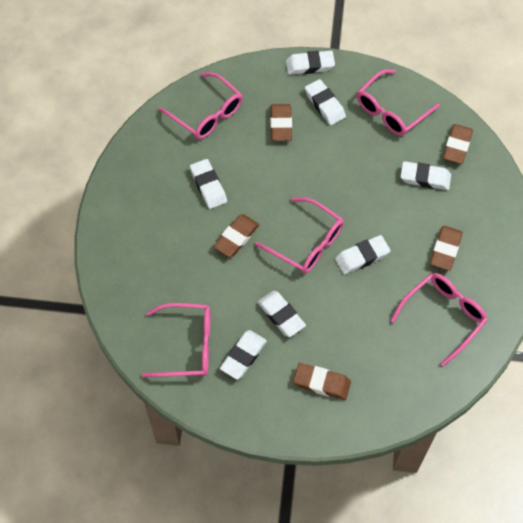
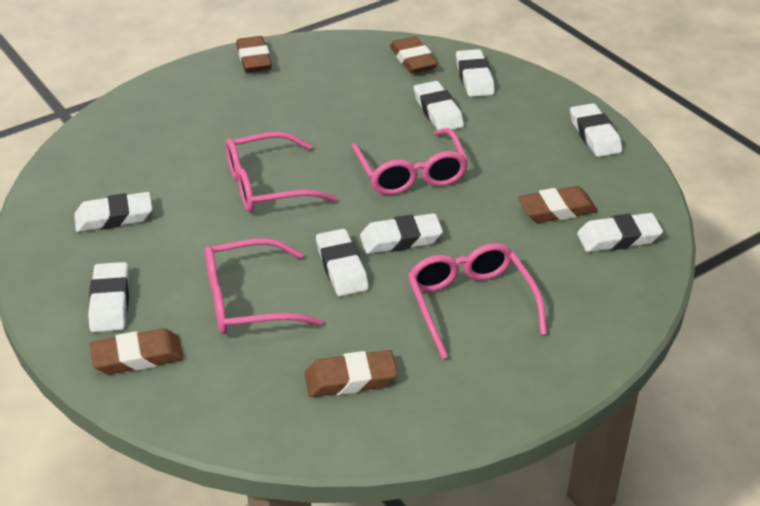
pink glasses: 5 -> 4
white eraser: 7 -> 8

